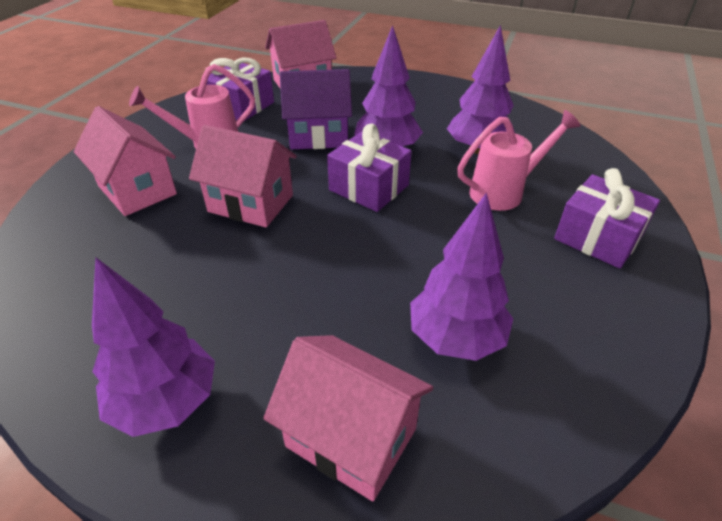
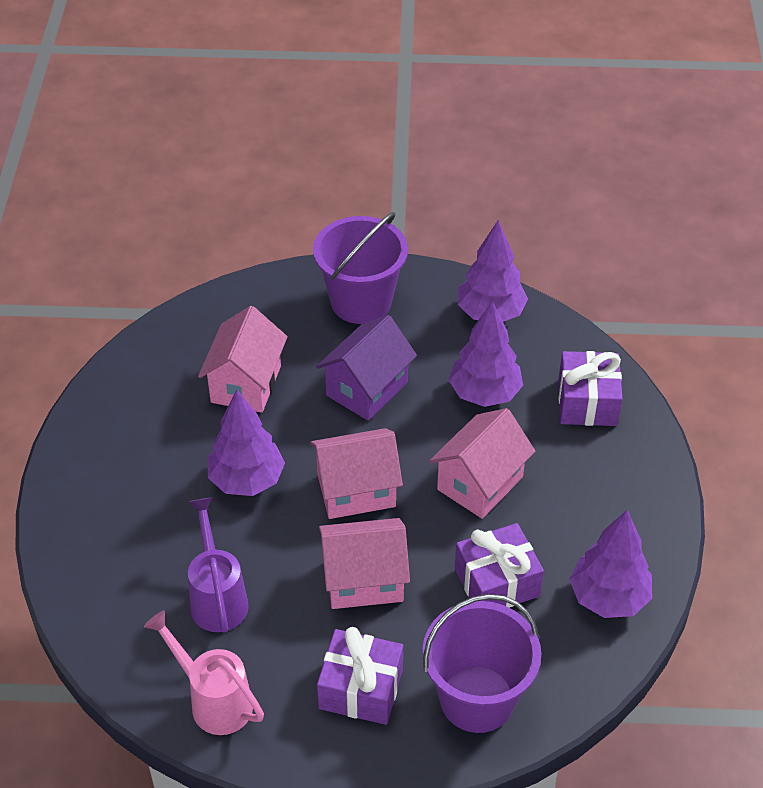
pink watering can: 2 -> 1
purple bucket: 0 -> 2
purple watering can: 0 -> 1

